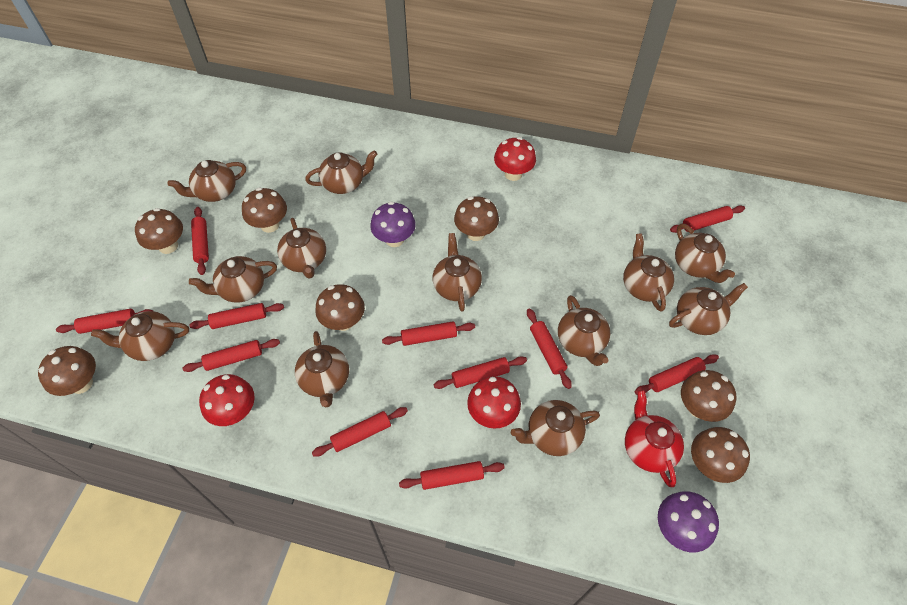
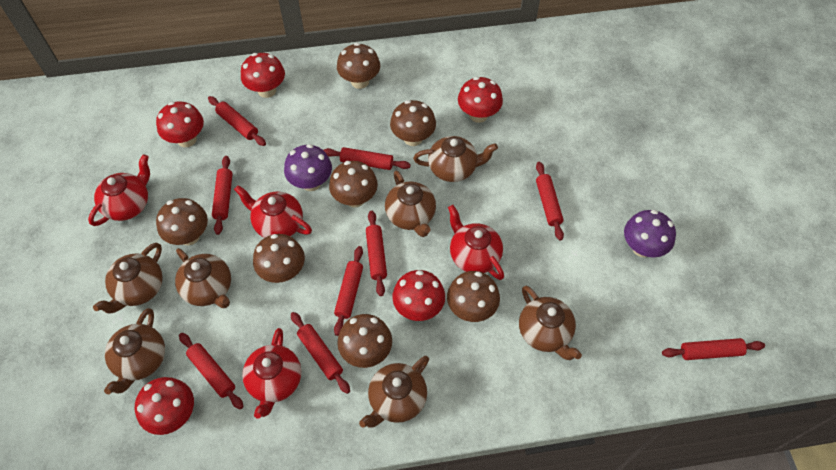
brown teapot: 12 -> 7
red mushroom: 3 -> 5
red rolling pin: 11 -> 9
red teapot: 1 -> 4

